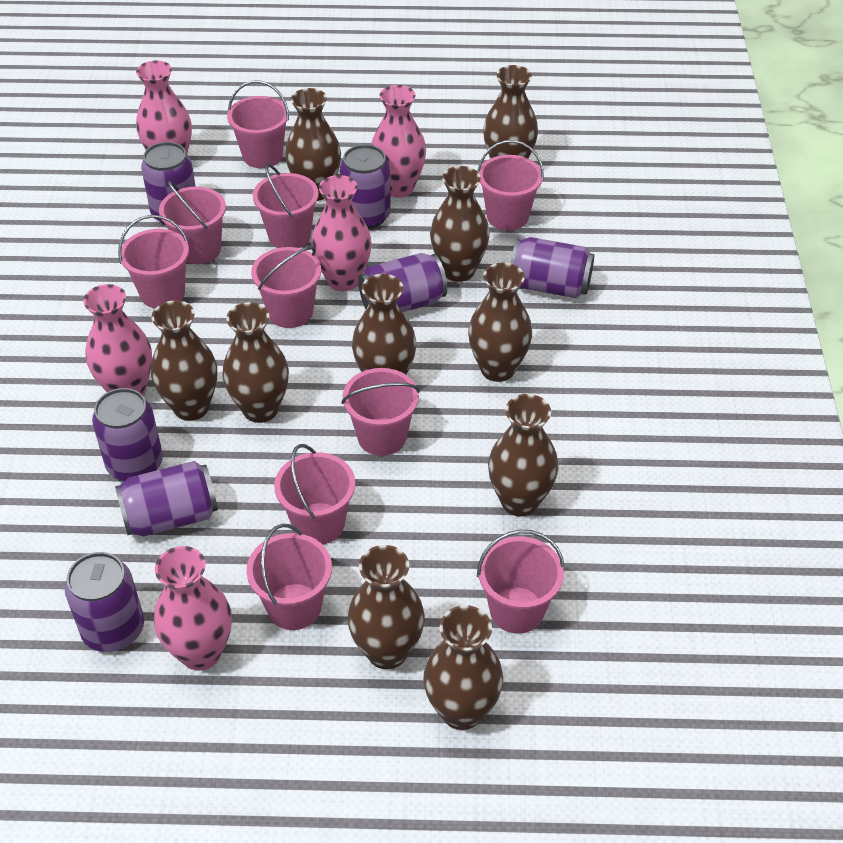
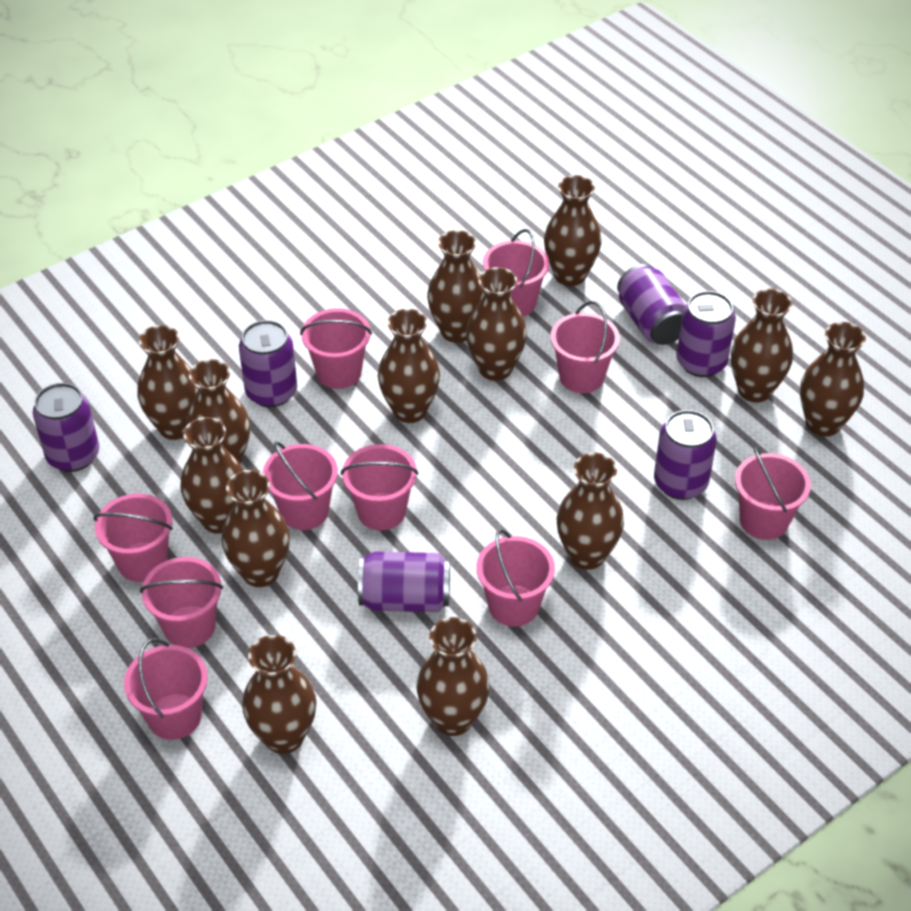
brown vase: 10 -> 13
pink vase: 5 -> 0
purple can: 7 -> 6

